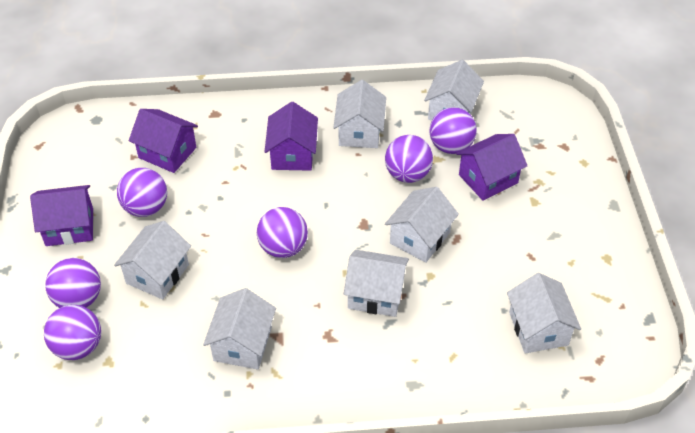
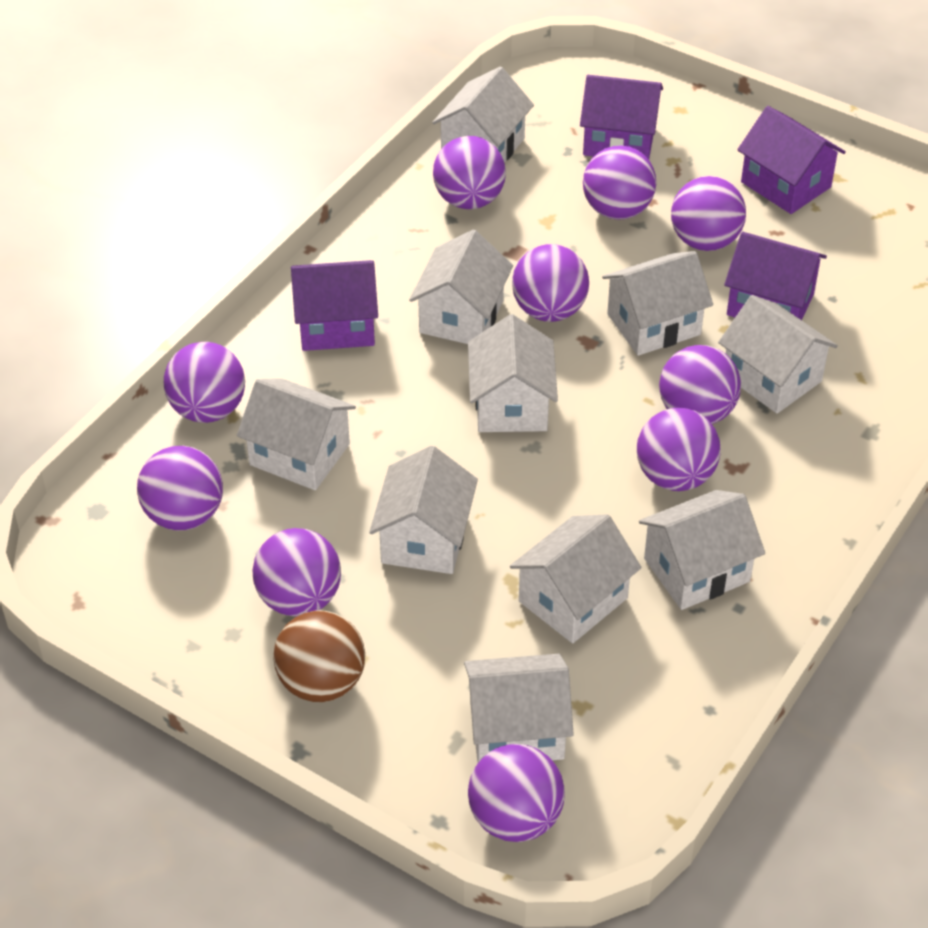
brown ball: 0 -> 1
purple ball: 6 -> 10
white house: 7 -> 10

